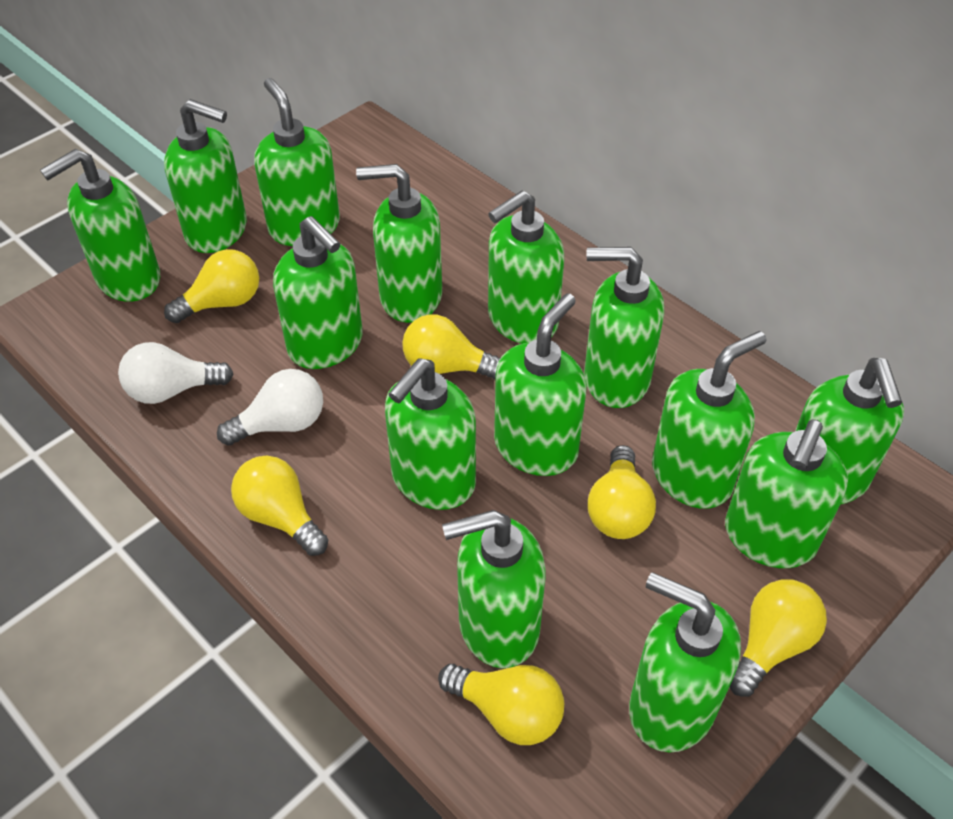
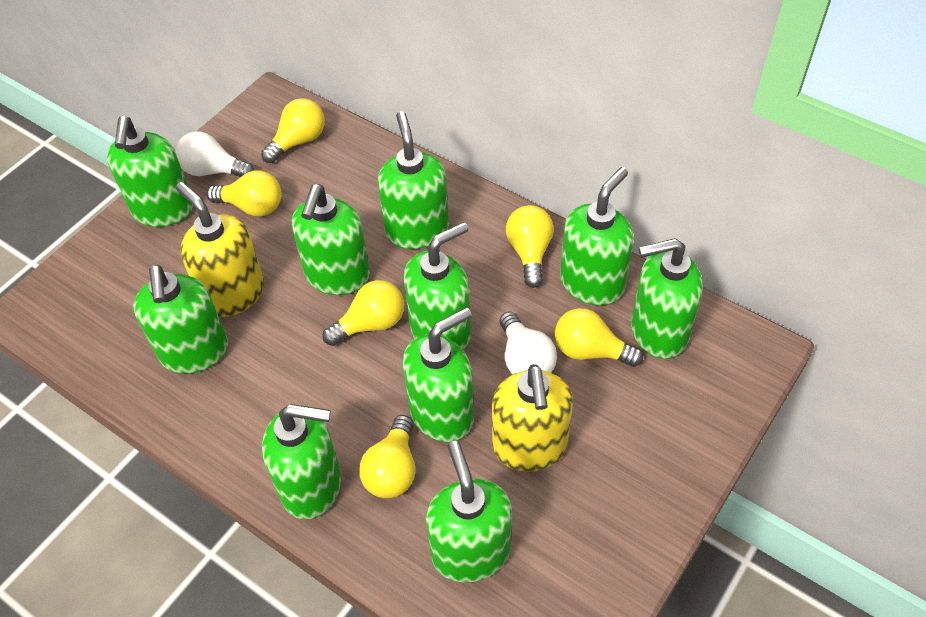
green soap dispenser: 14 -> 10
yellow soap dispenser: 0 -> 2

